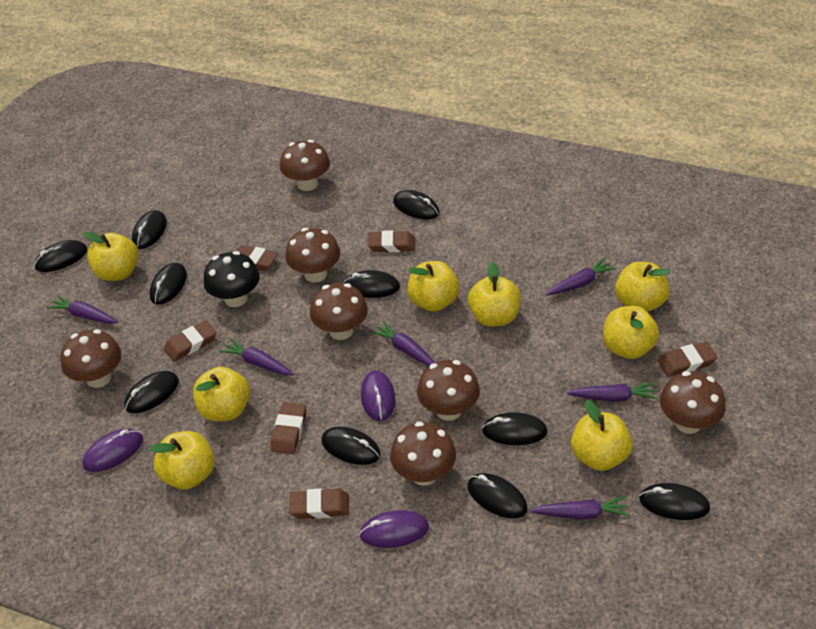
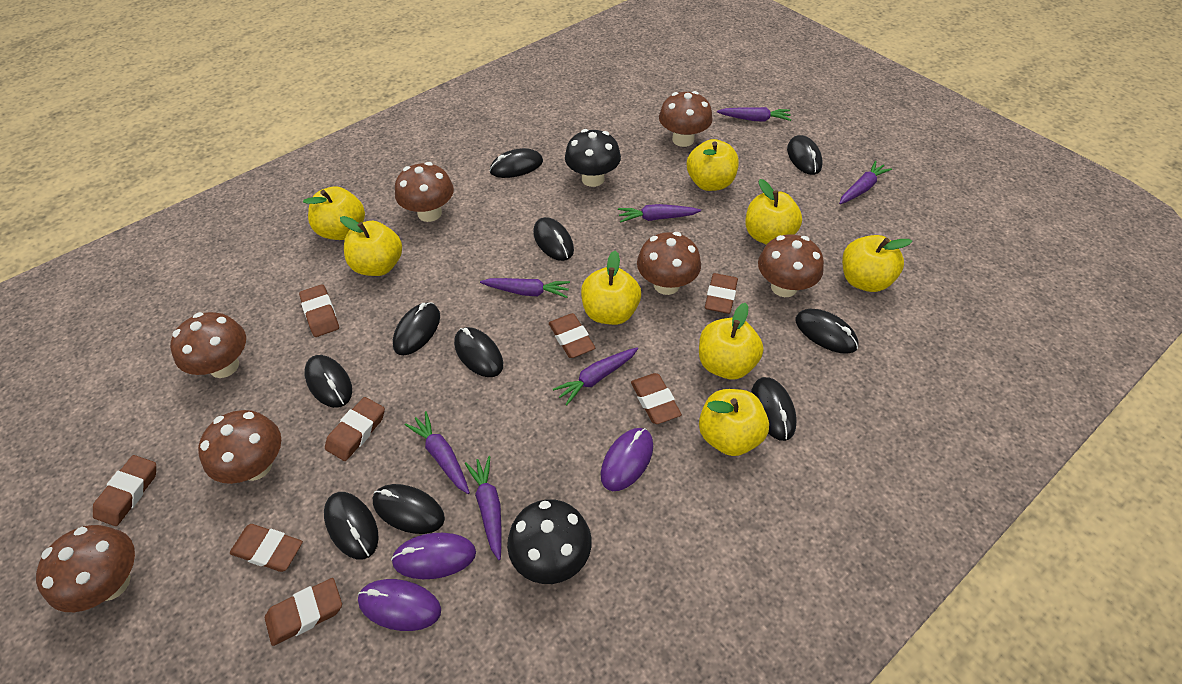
black mushroom: 1 -> 2
brown eraser: 6 -> 8
purple carrot: 6 -> 7

